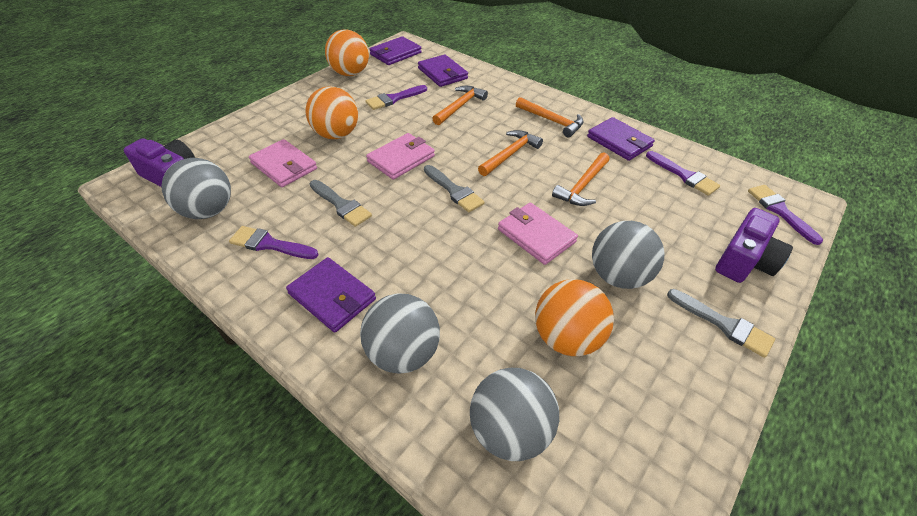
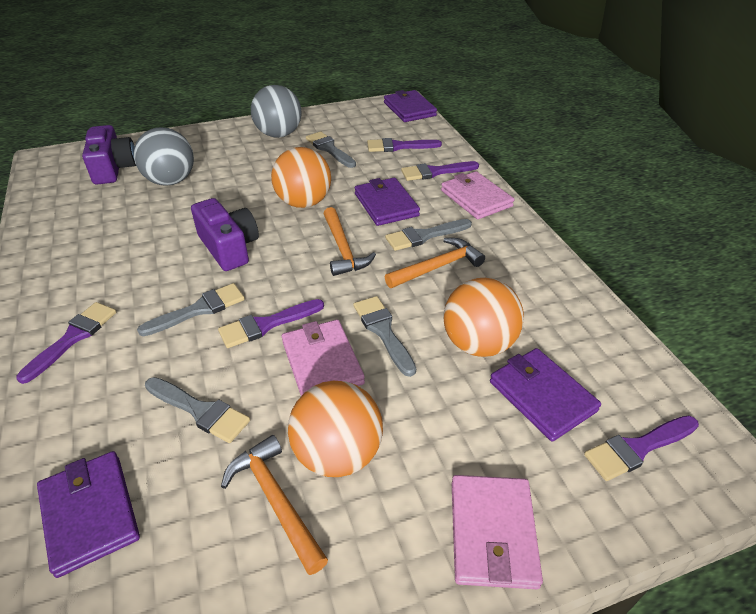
grey ball: 4 -> 2
grey brush: 3 -> 5
orange hammer: 4 -> 3
purple brush: 4 -> 5

